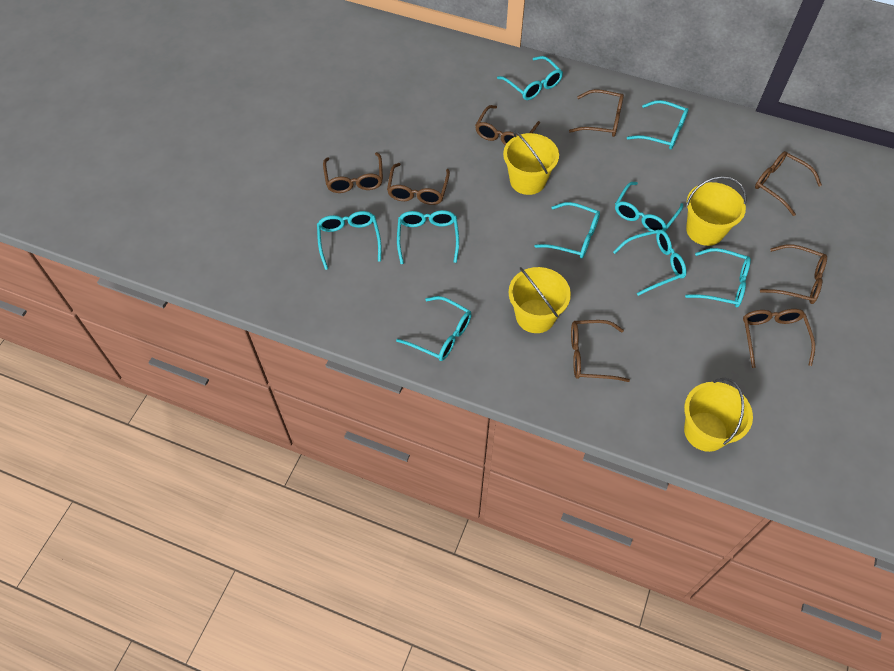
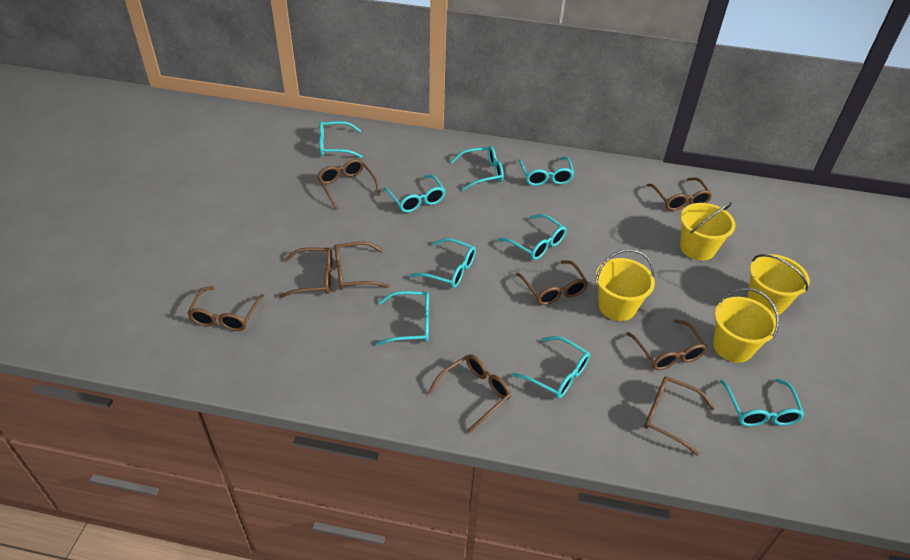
brown glasses: 8 -> 9

